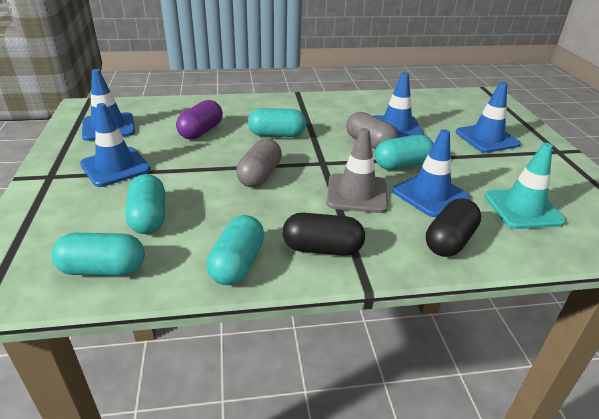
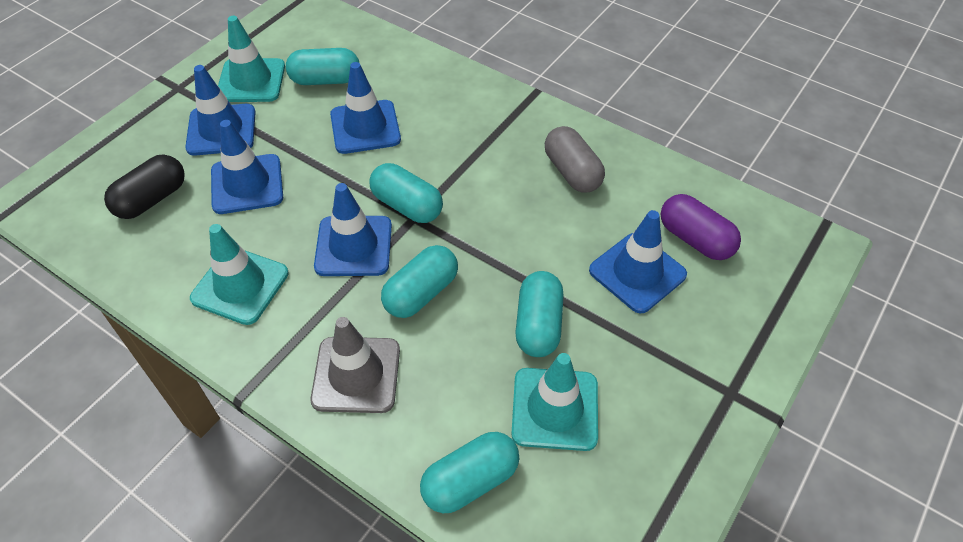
black capsule: 2 -> 1
grey capsule: 2 -> 1
turquoise traffic cone: 1 -> 3

